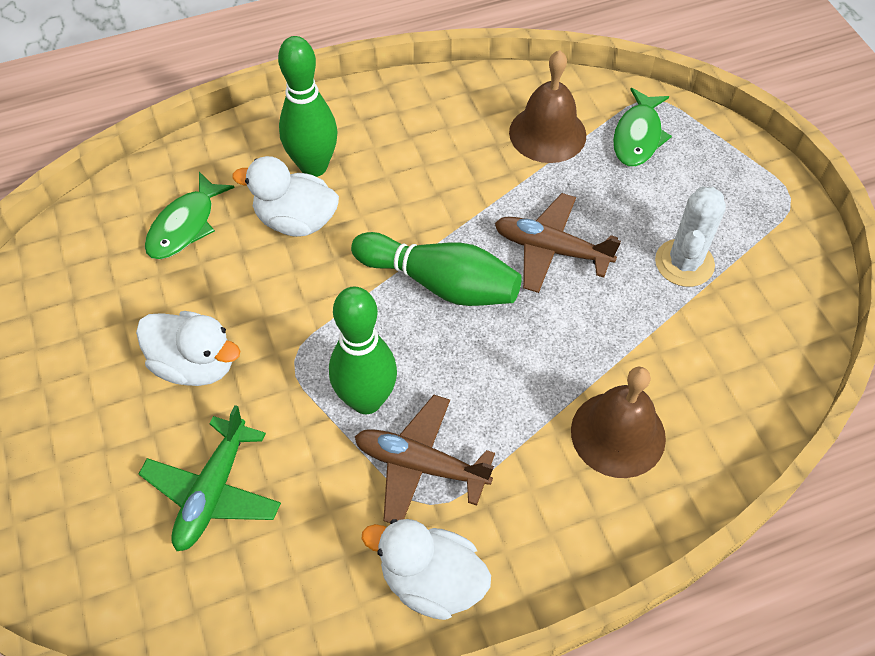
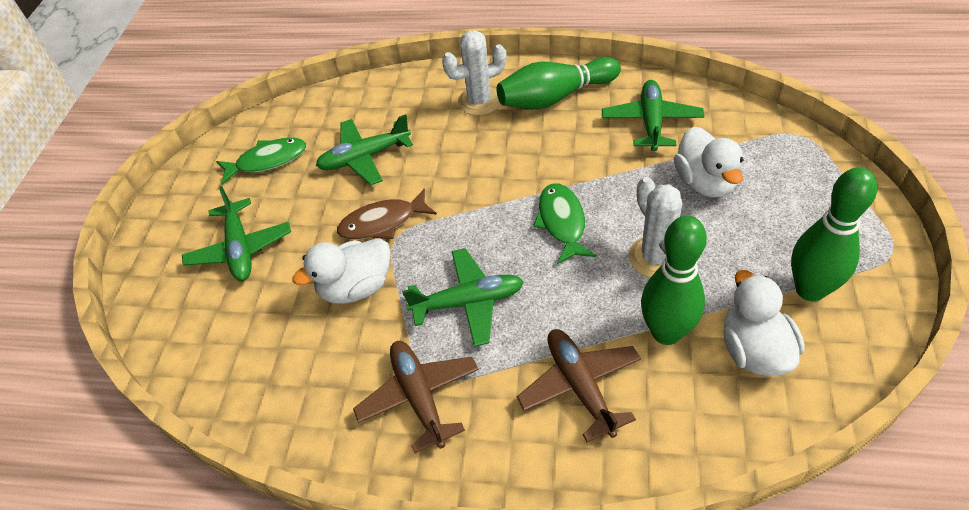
brown bell: 2 -> 0
brown fish: 0 -> 1
green plane: 1 -> 4
white cactus: 1 -> 2

